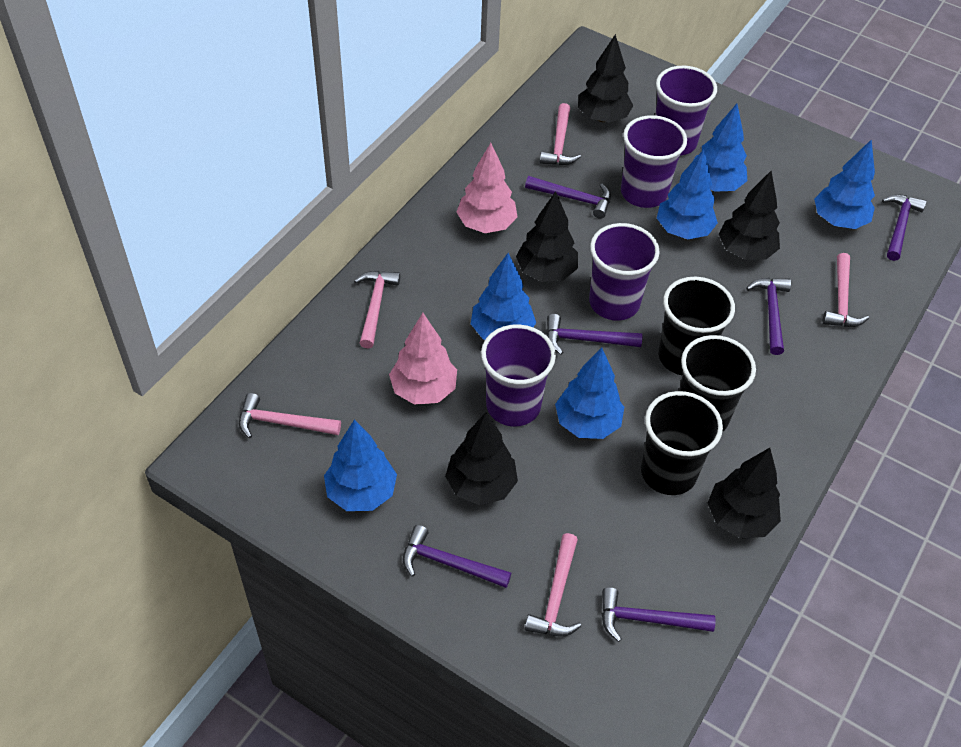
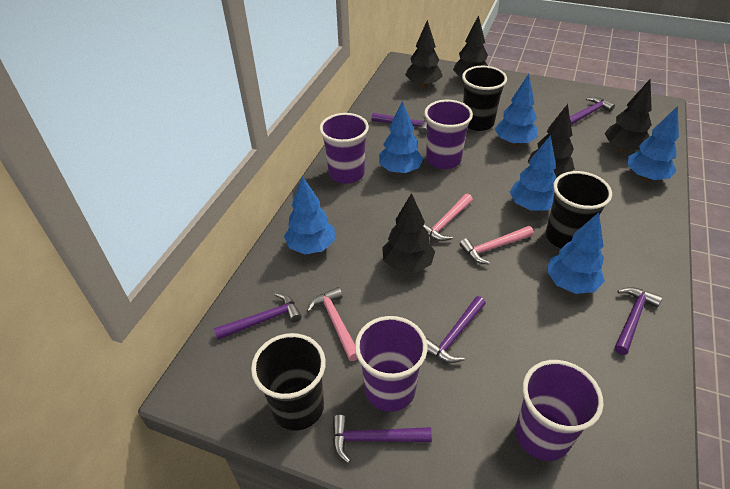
pink hammer: 5 -> 3
pink tree: 2 -> 0

